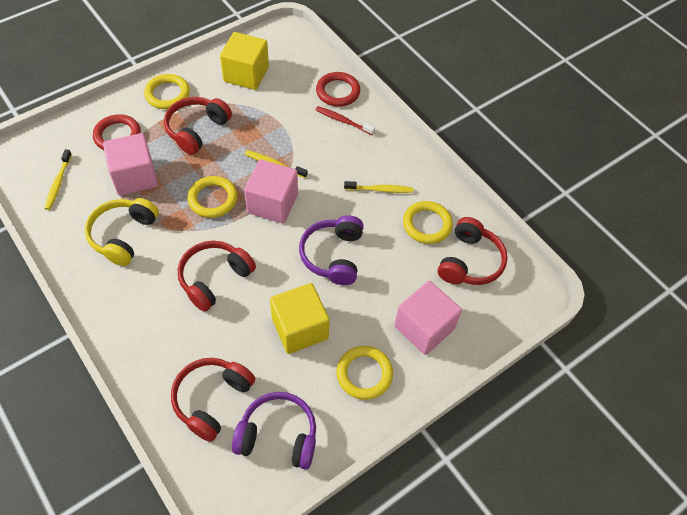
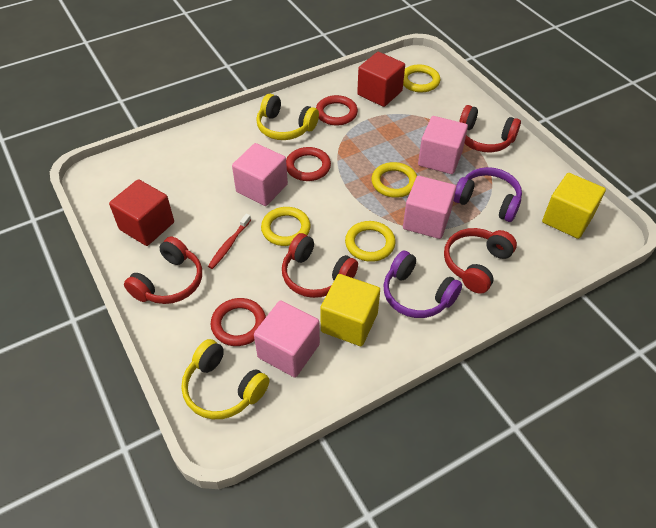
pink cube: 3 -> 4
red cube: 0 -> 2
red ring: 2 -> 3
yellow headphones: 1 -> 2
yellow toothbrush: 3 -> 0

